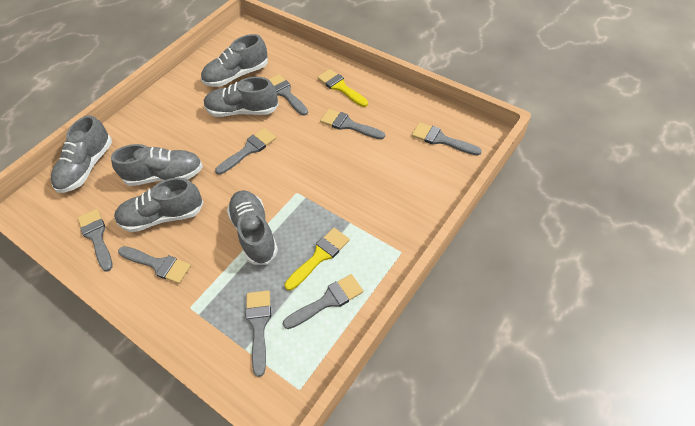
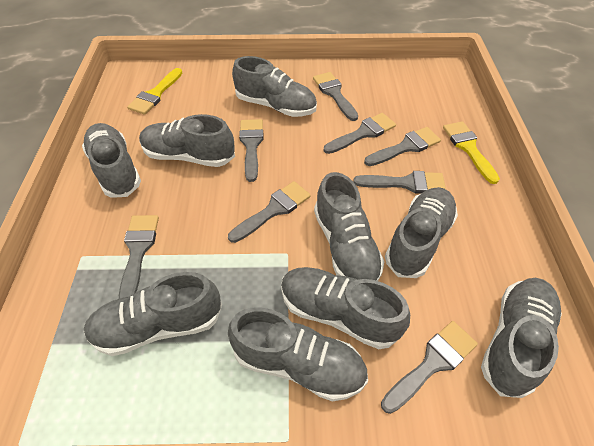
grey shoe: 6 -> 9

